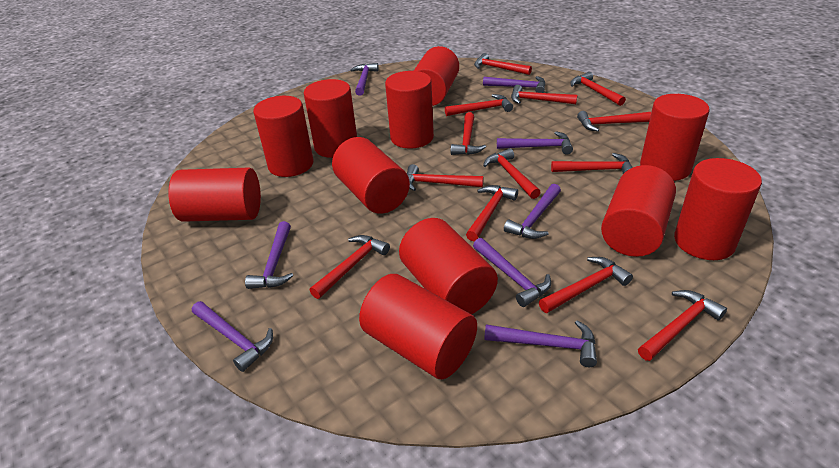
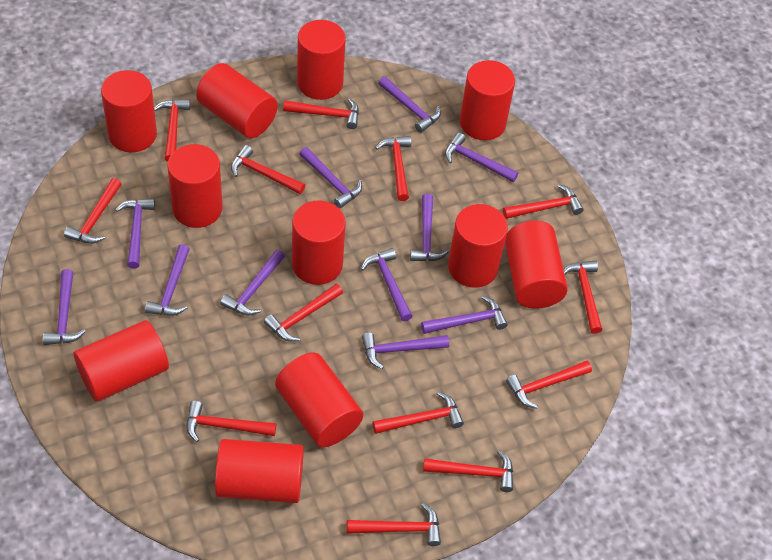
purple hammer: 8 -> 11

